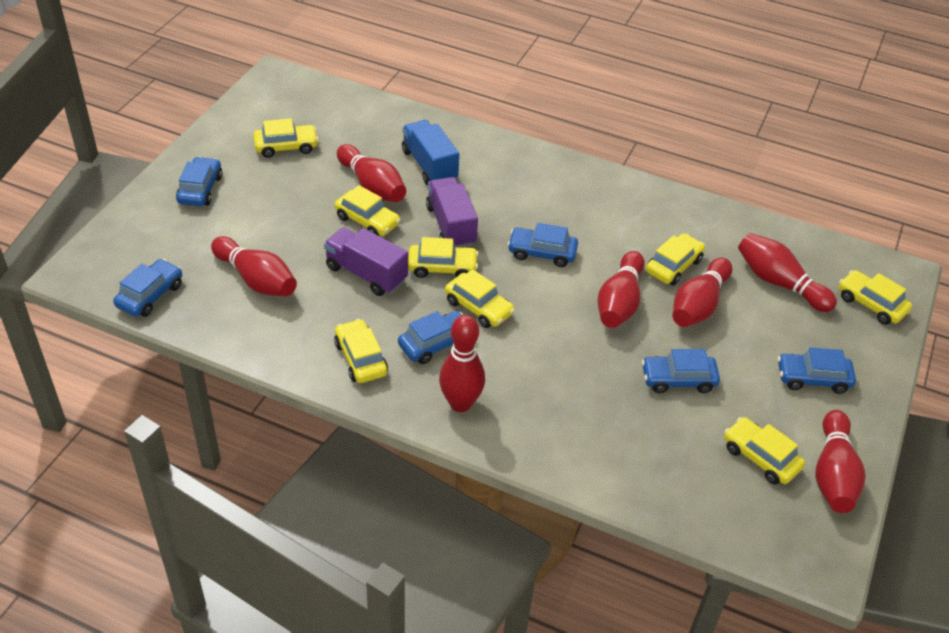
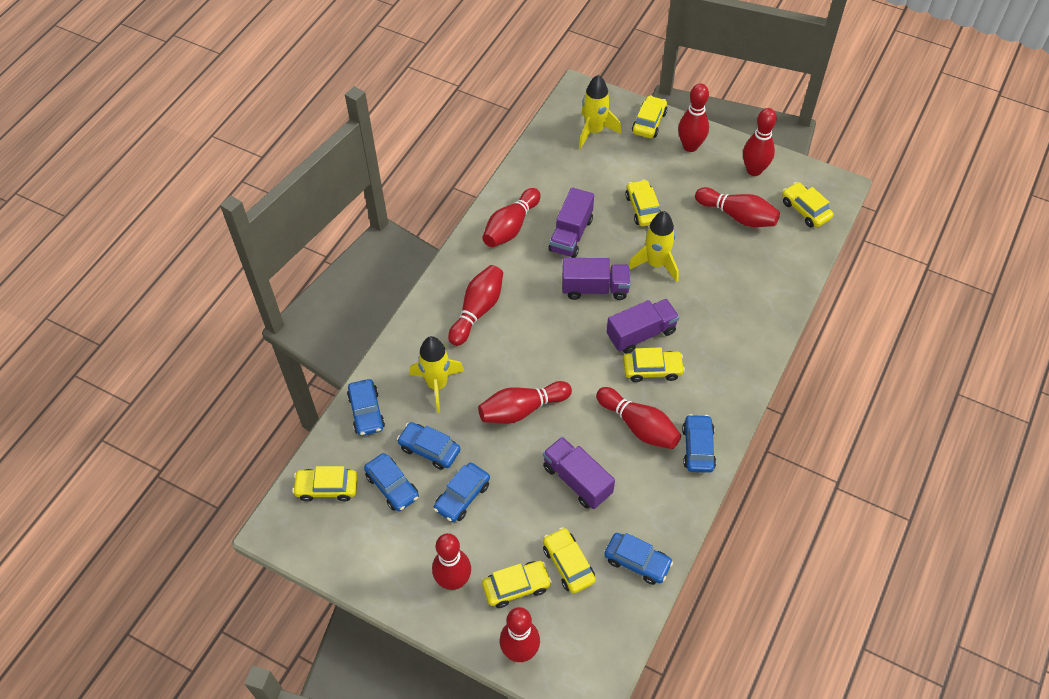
blue truck: 1 -> 0
purple truck: 2 -> 4
red bowling pin: 7 -> 9
yellow car: 8 -> 7
yellow rocket: 0 -> 3

